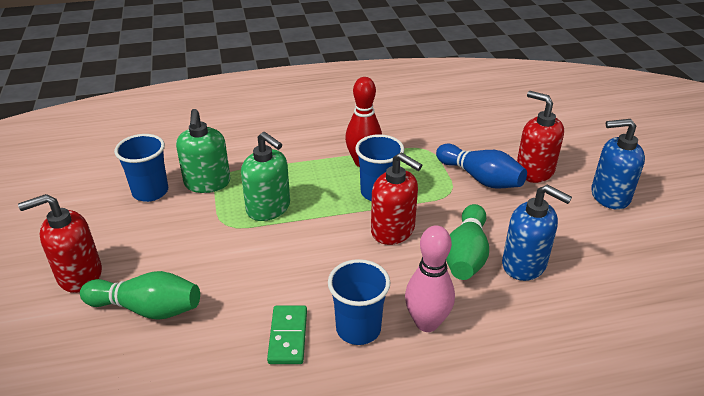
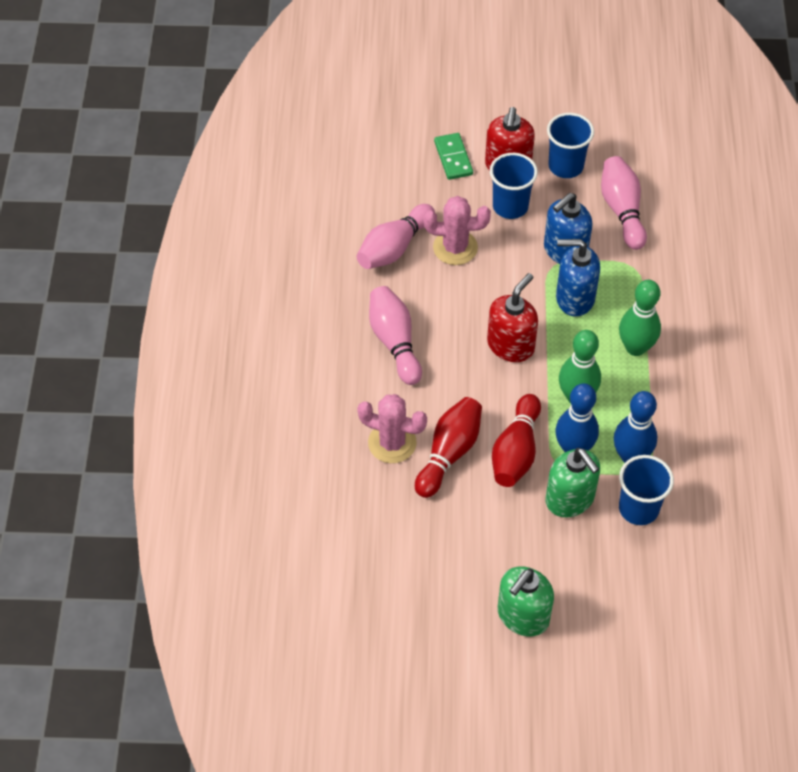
blue bowling pin: 1 -> 2
pink bowling pin: 1 -> 3
pink cactus: 0 -> 2
red bowling pin: 1 -> 2
red soap dispenser: 3 -> 2

